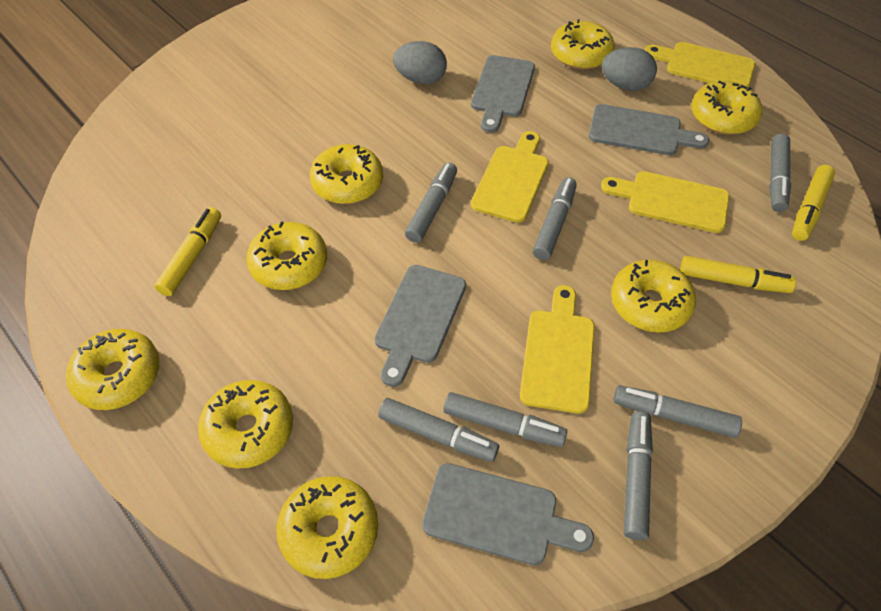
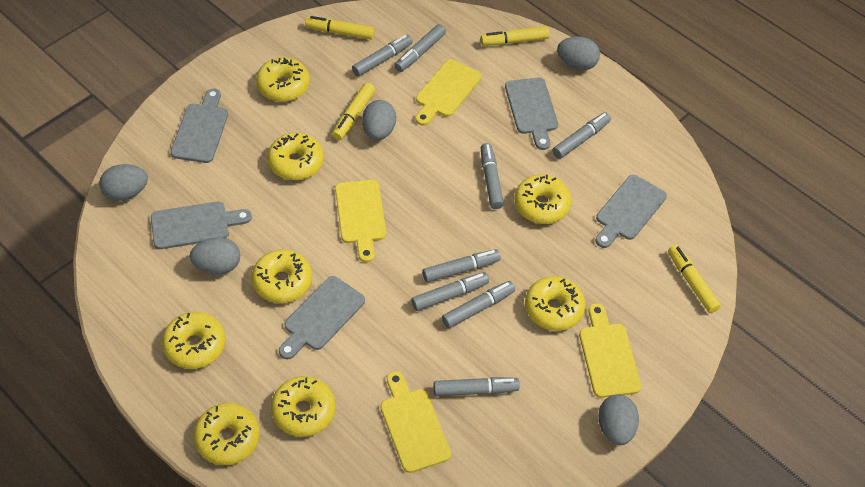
grey cutting board: 4 -> 5
grey egg: 2 -> 5
grey marker: 7 -> 8
yellow marker: 3 -> 4

